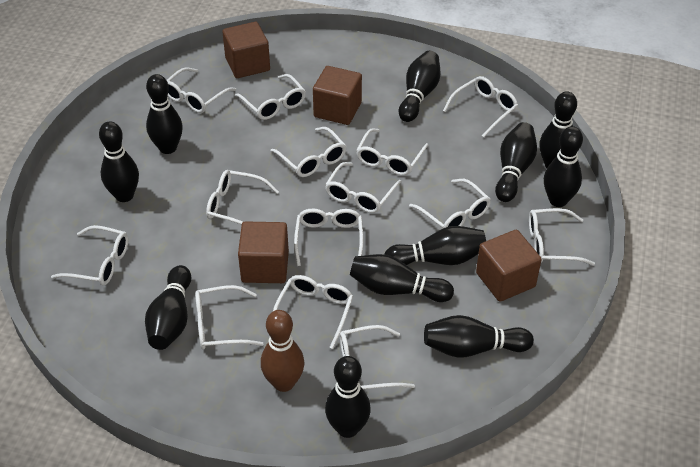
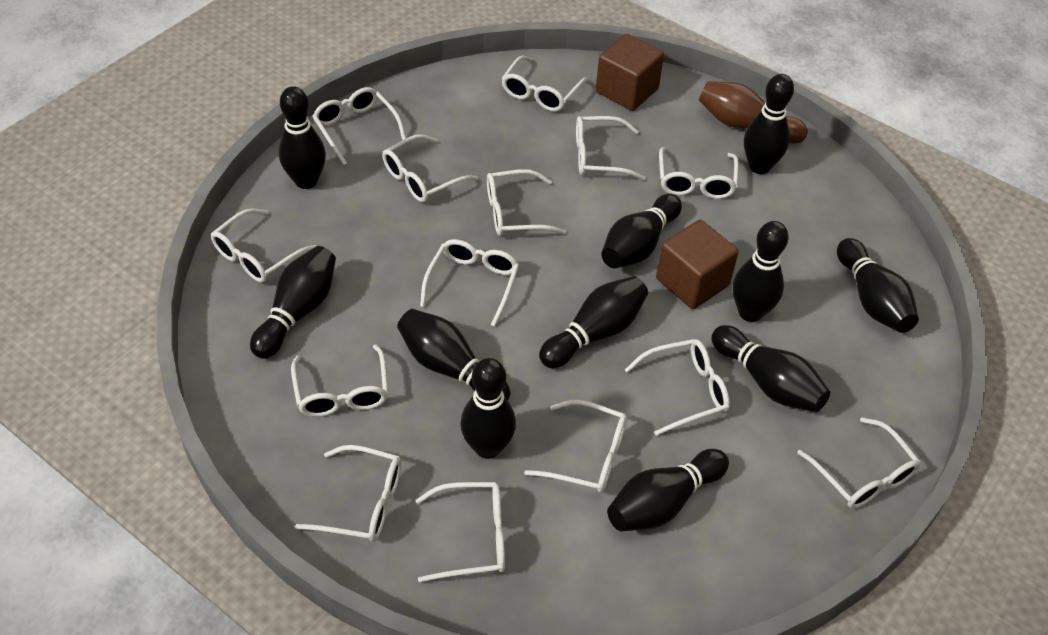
brown cube: 4 -> 2

